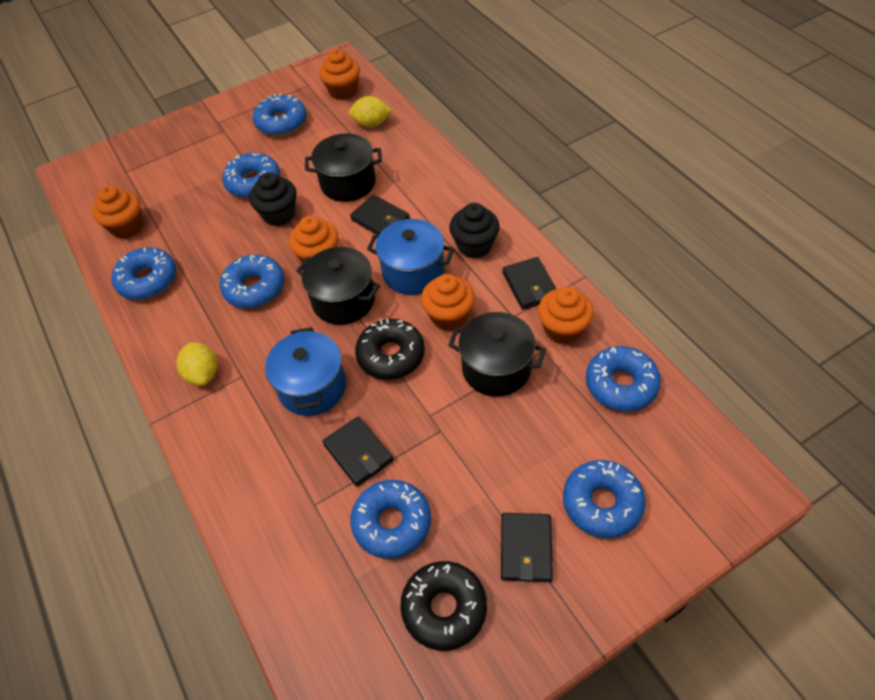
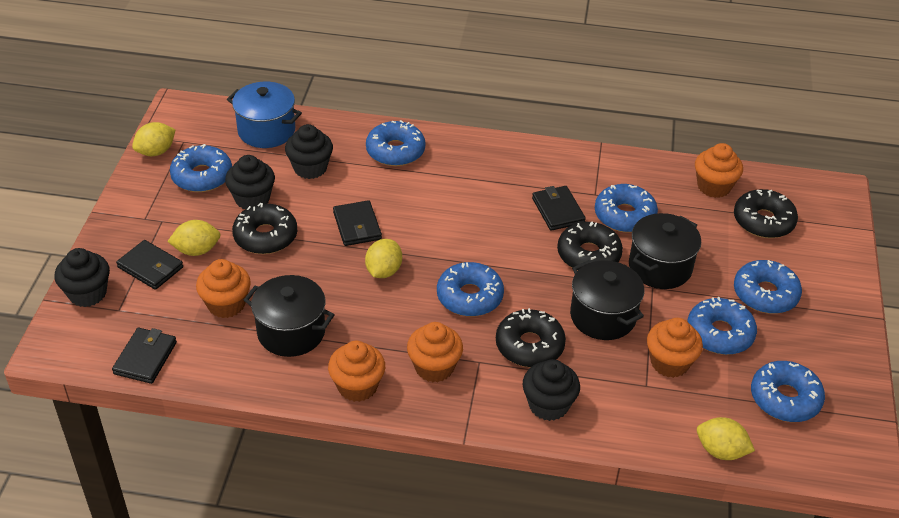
black cupcake: 2 -> 4
black donut: 2 -> 4
blue pot: 2 -> 1
yellow lemon: 2 -> 4

